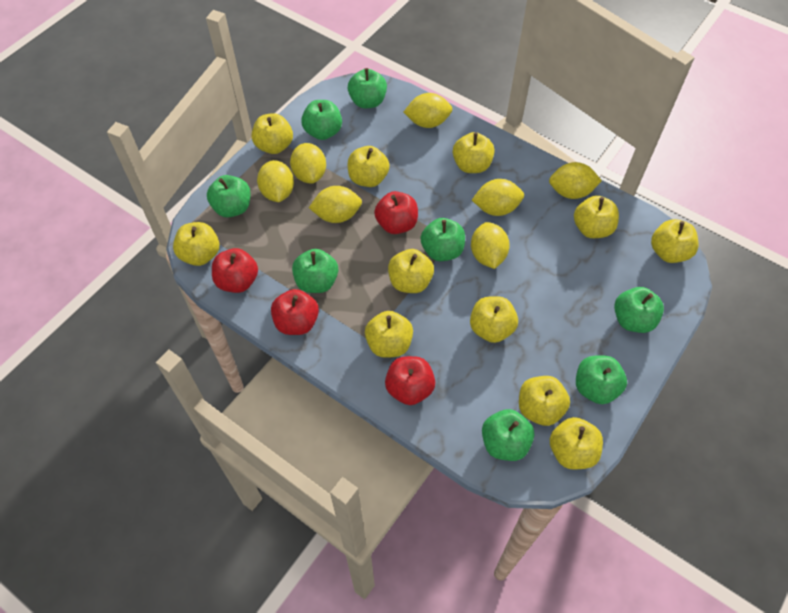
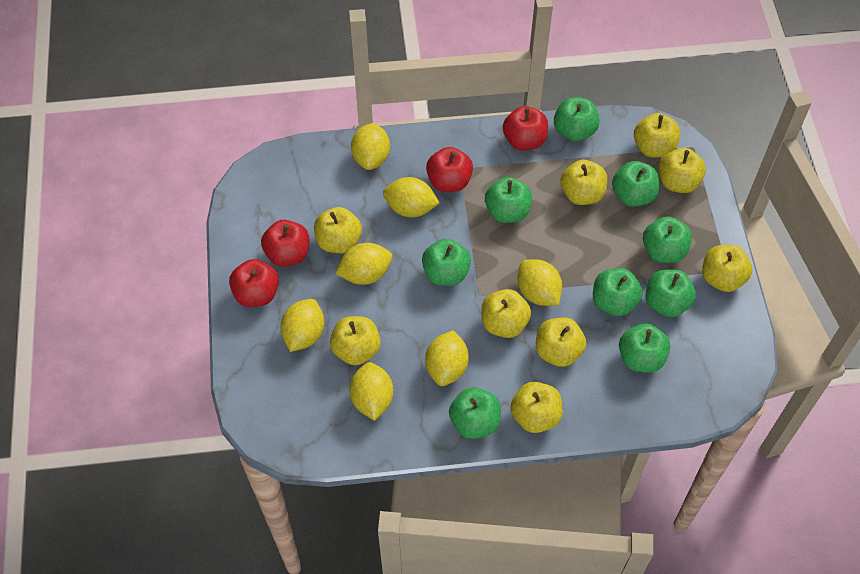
green apple: 8 -> 9
yellow apple: 11 -> 9

